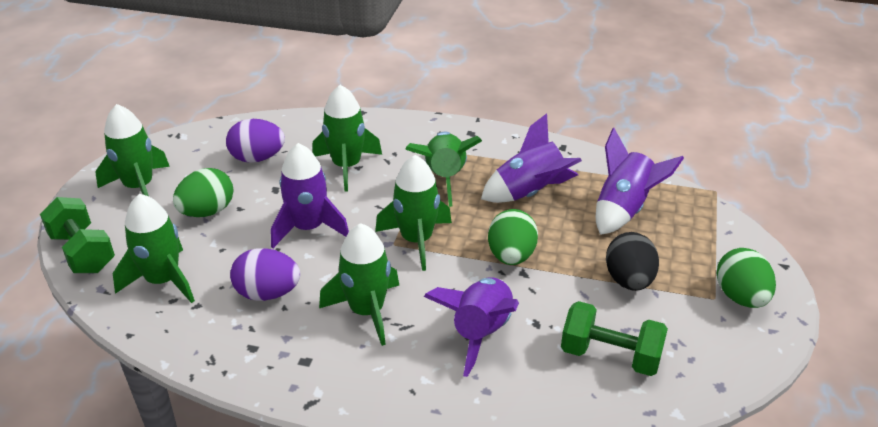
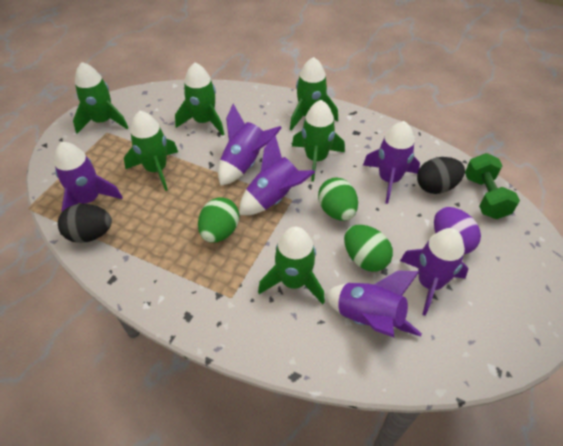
black egg: 1 -> 2
green dumbbell: 2 -> 1
purple egg: 2 -> 1
purple rocket: 4 -> 6

